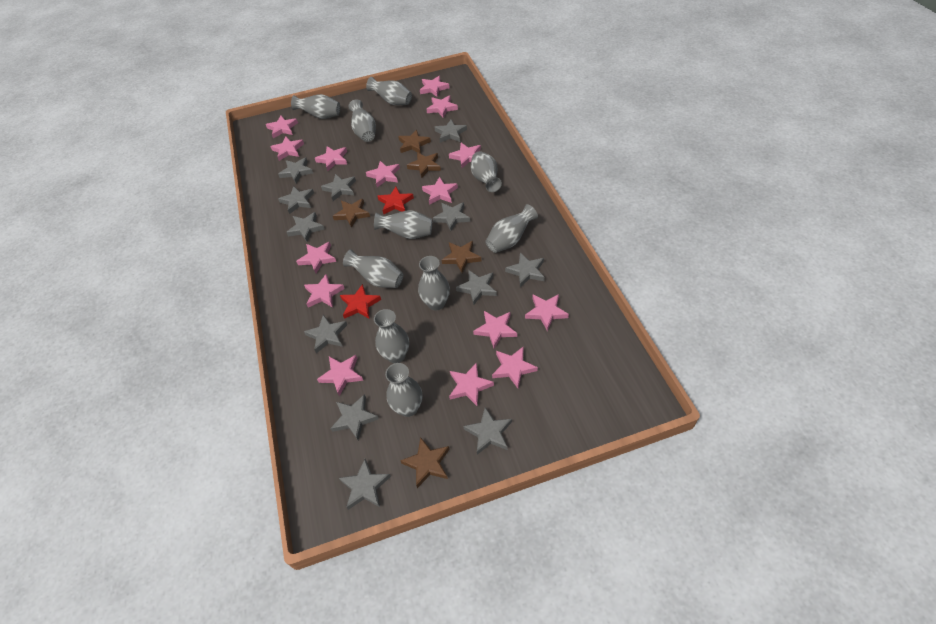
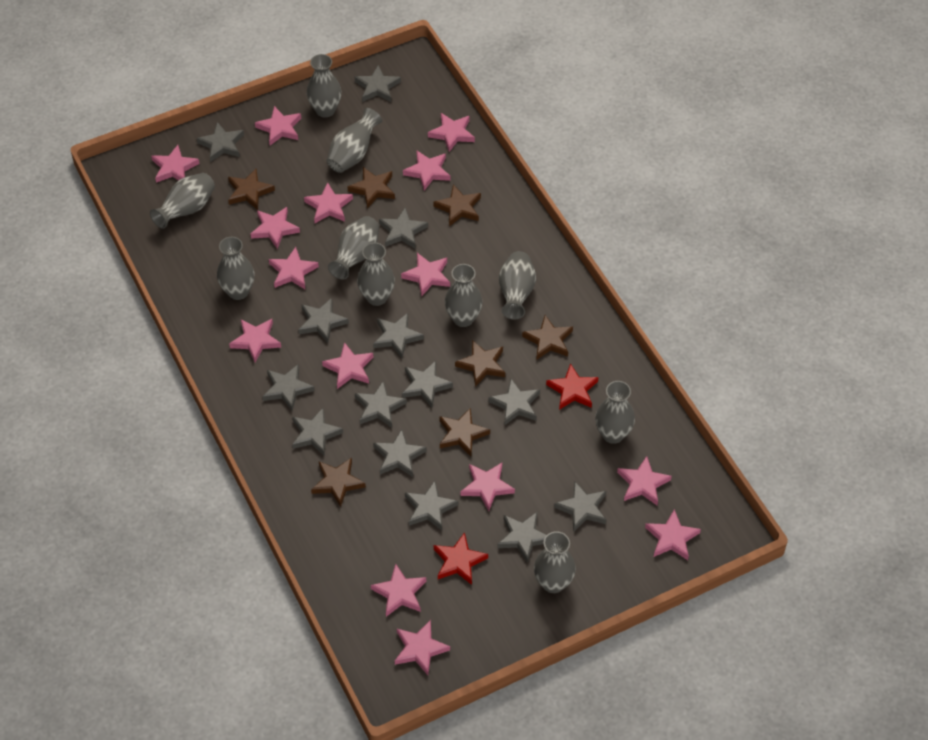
brown star: 5 -> 7
grey star: 12 -> 14

